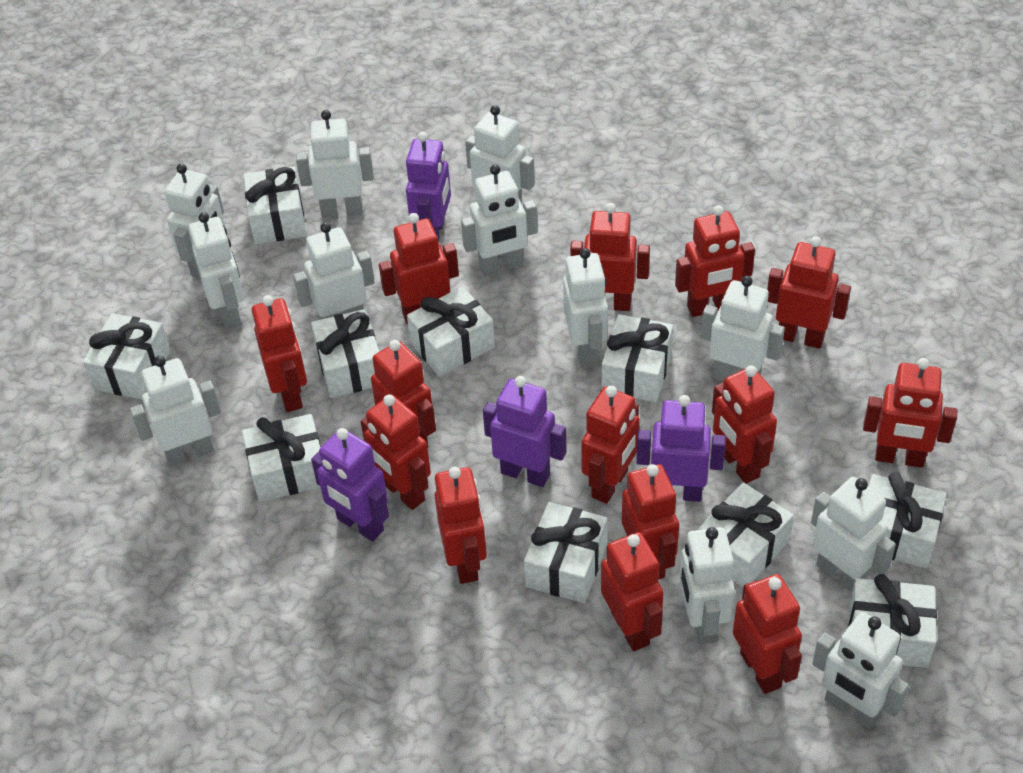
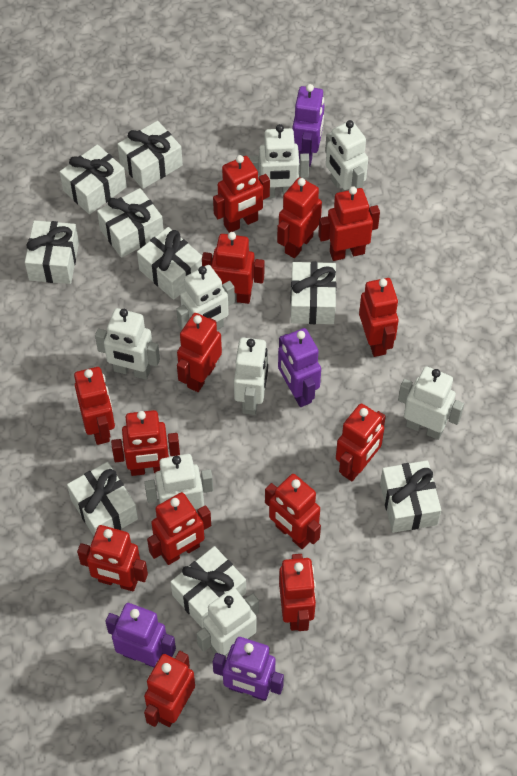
white gift: 10 -> 9
white robot: 12 -> 8

